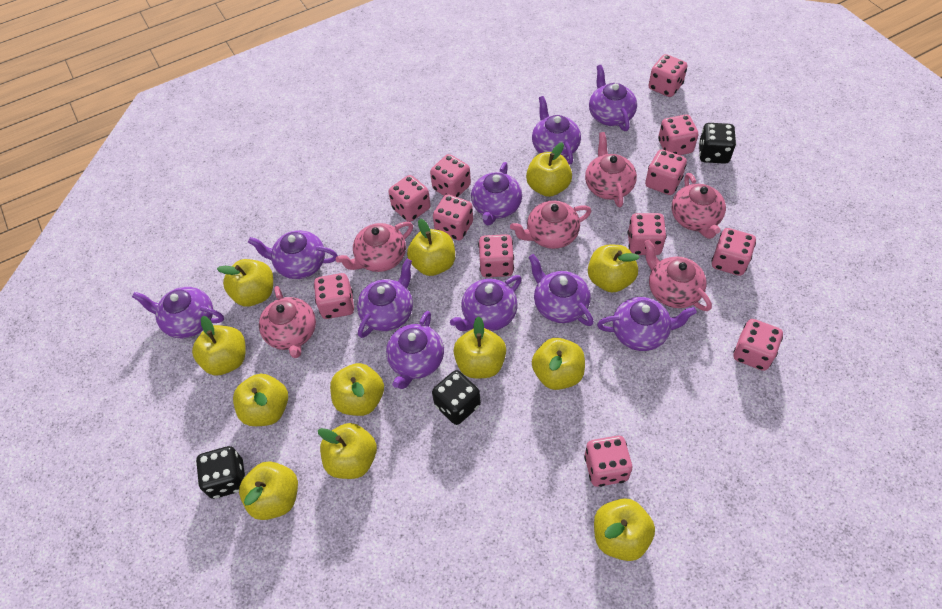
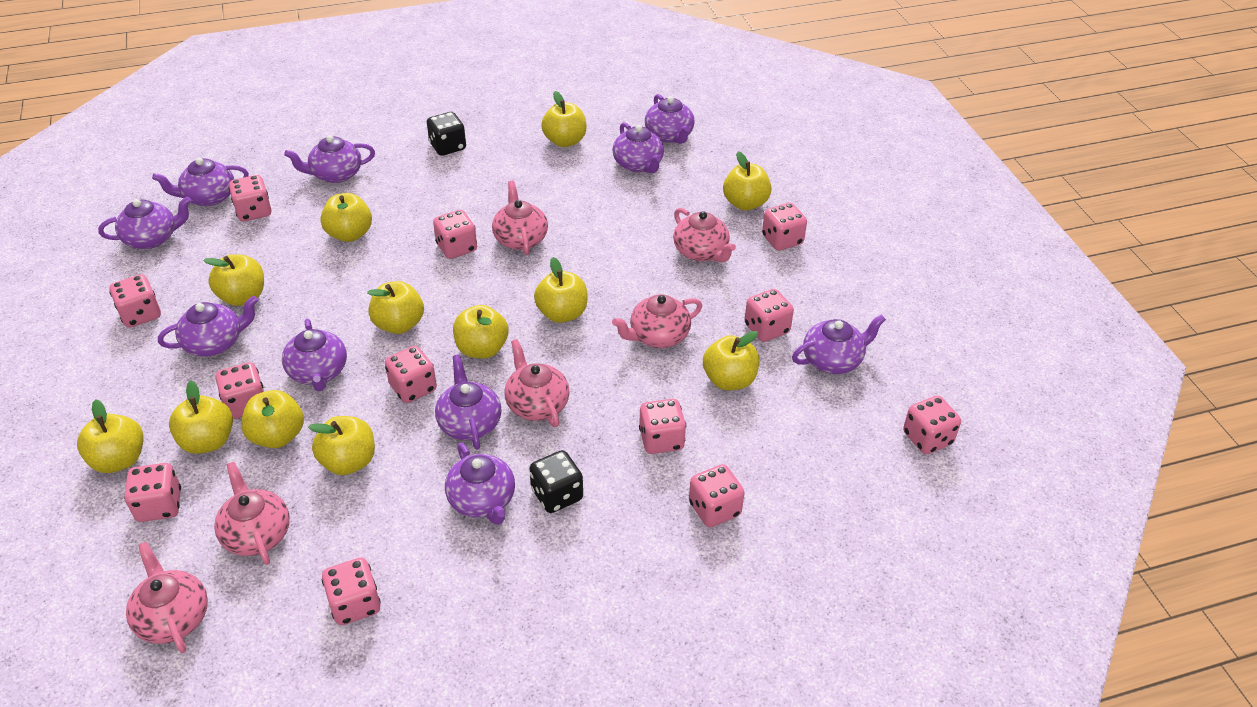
black dice: 3 -> 2

